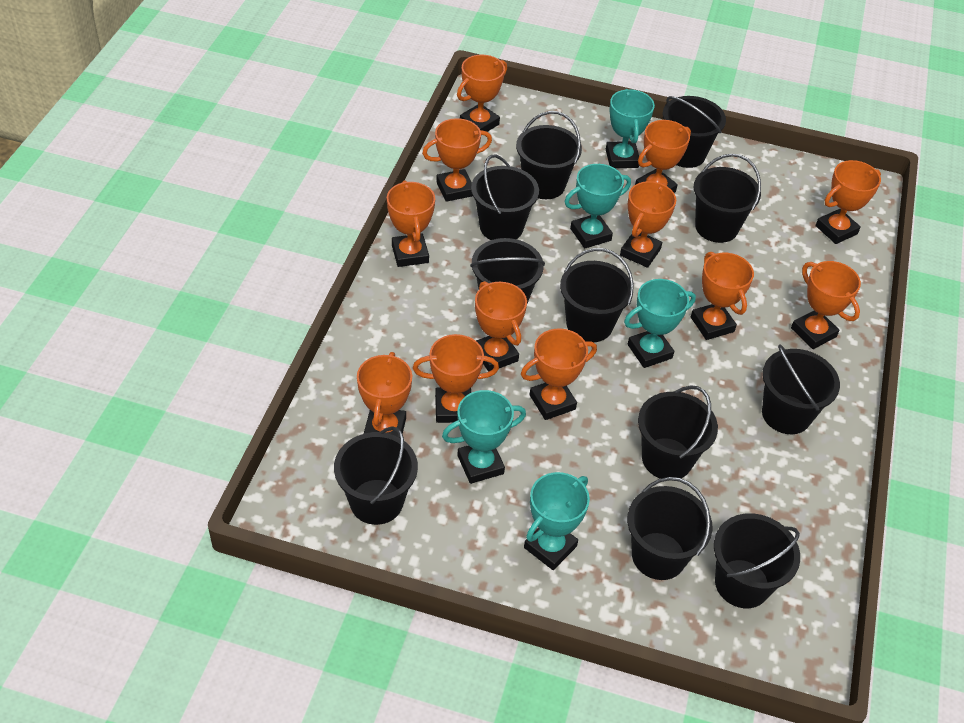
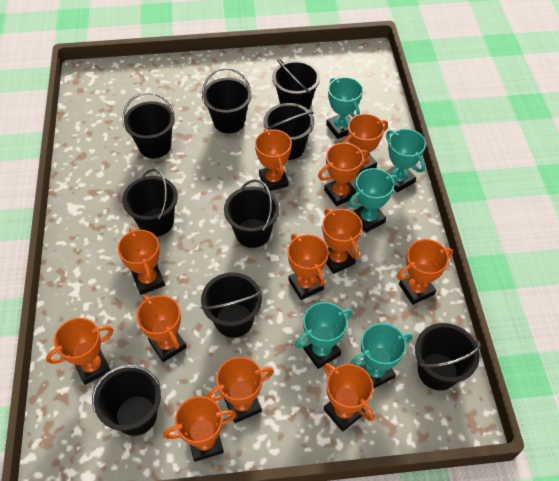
black bucket: 11 -> 9

